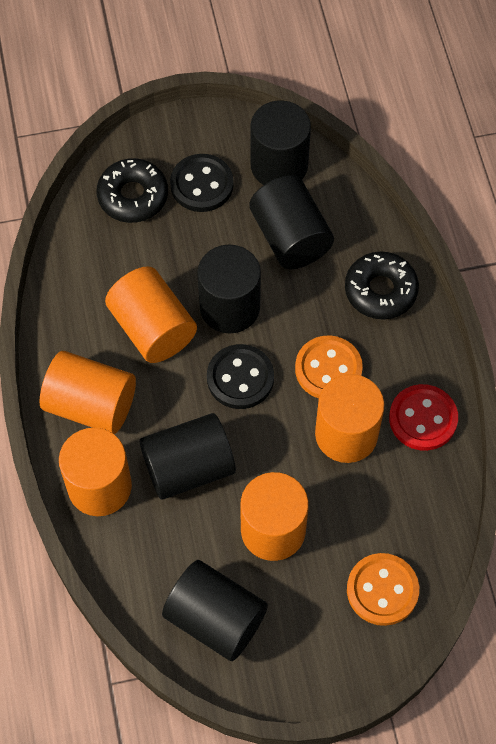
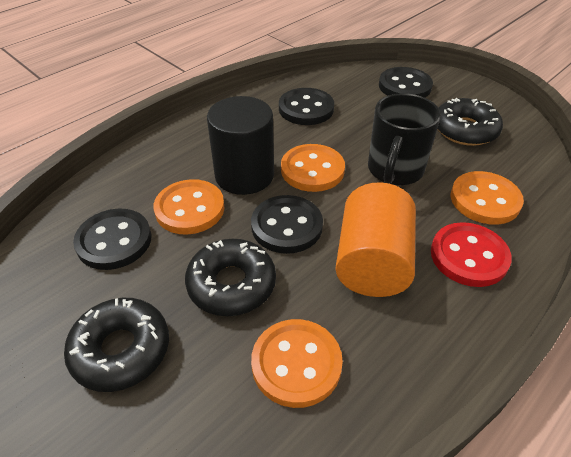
black button: 2 -> 4
black cylinder: 5 -> 1
black donut: 2 -> 3
black mug: 0 -> 1
orange button: 2 -> 4
orange cylinder: 5 -> 1

